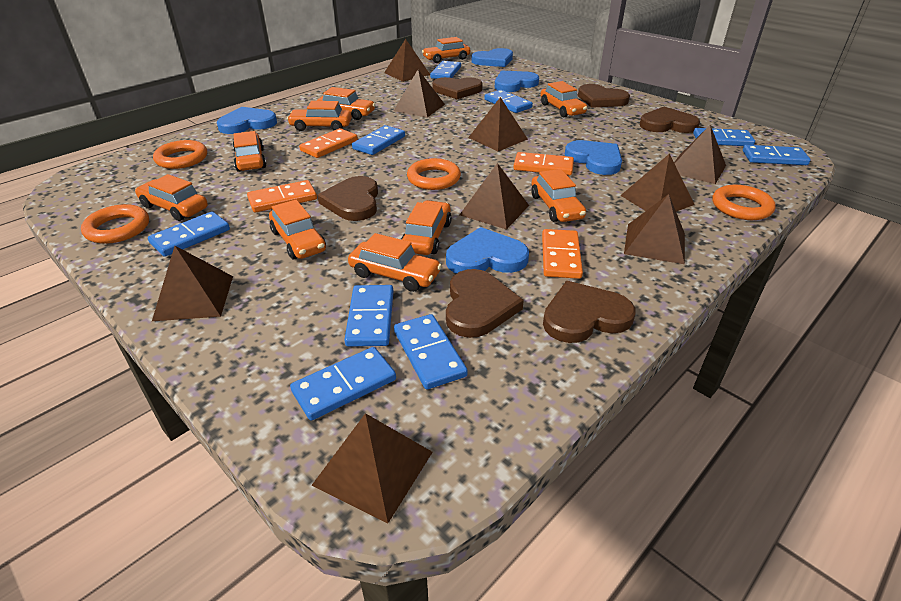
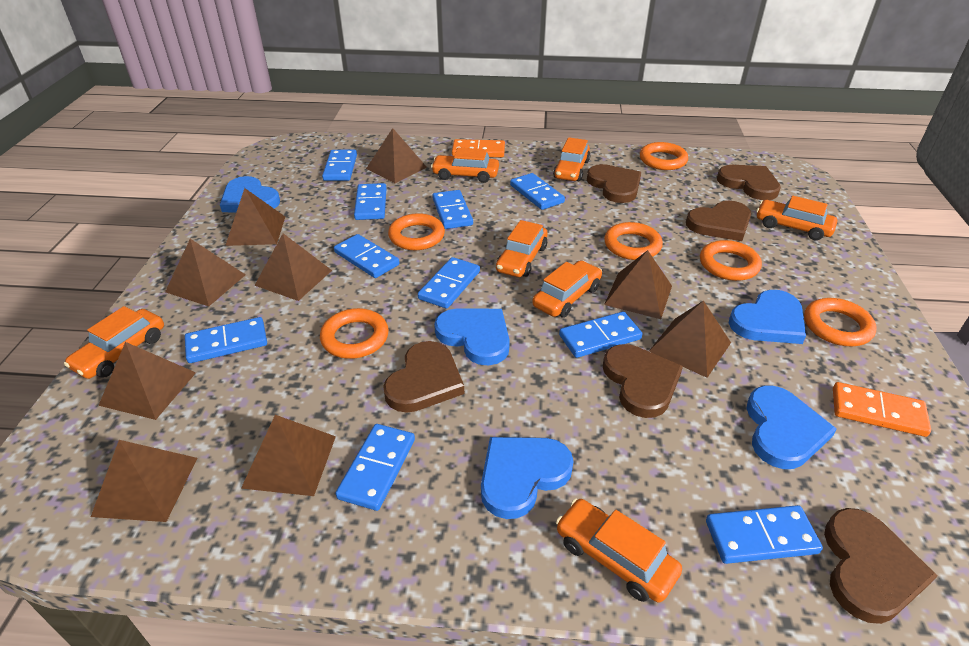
blue domino: 9 -> 10
orange car: 10 -> 7
orange domino: 4 -> 2
orange ring: 4 -> 6

